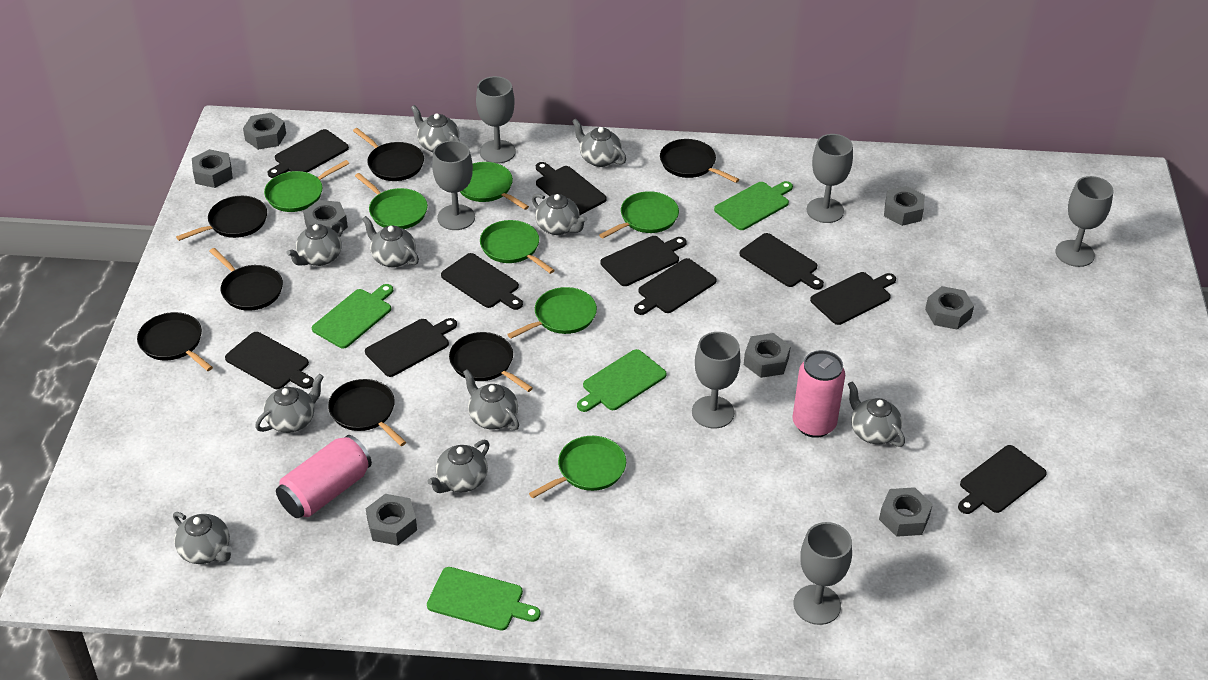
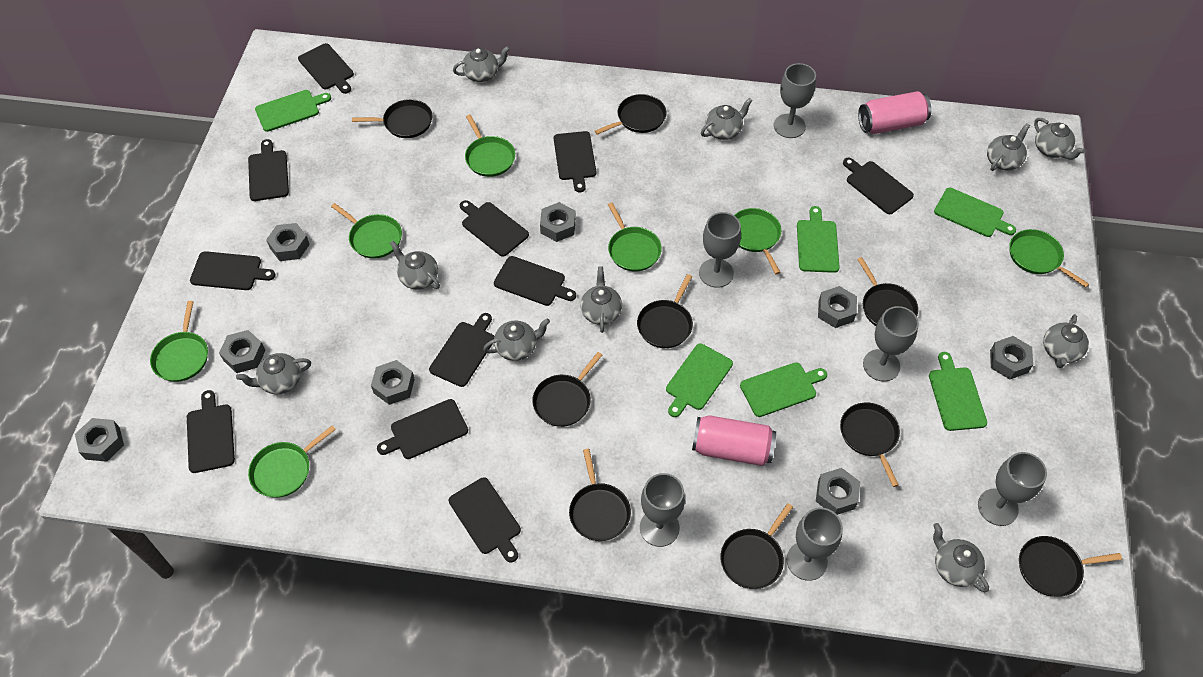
black cutting board: 10 -> 11
black pan: 7 -> 9
green cutting board: 4 -> 6

